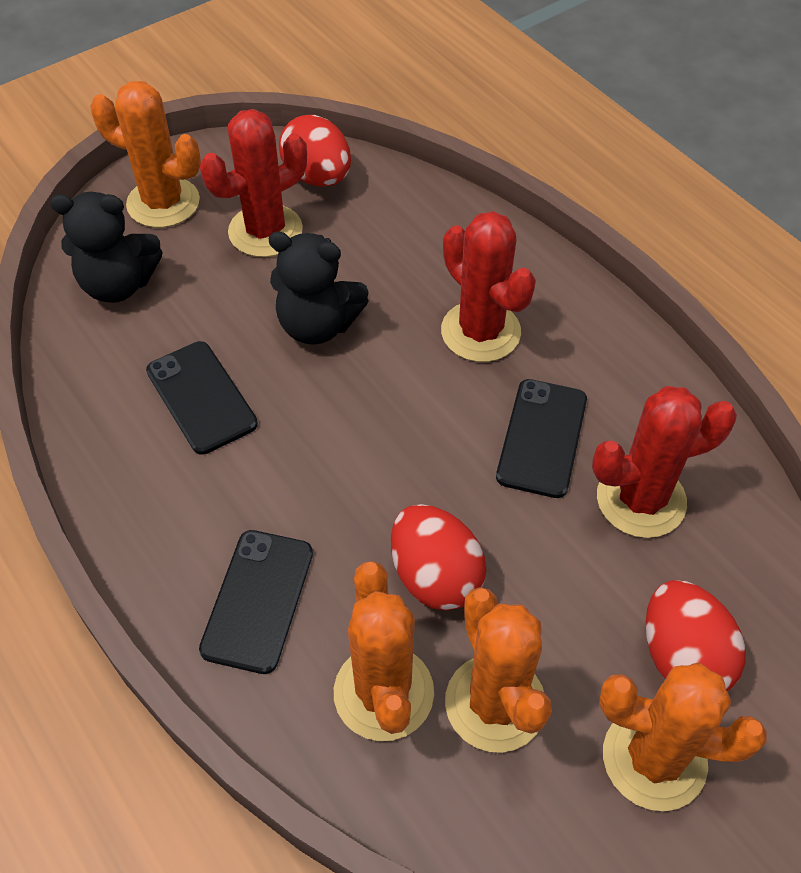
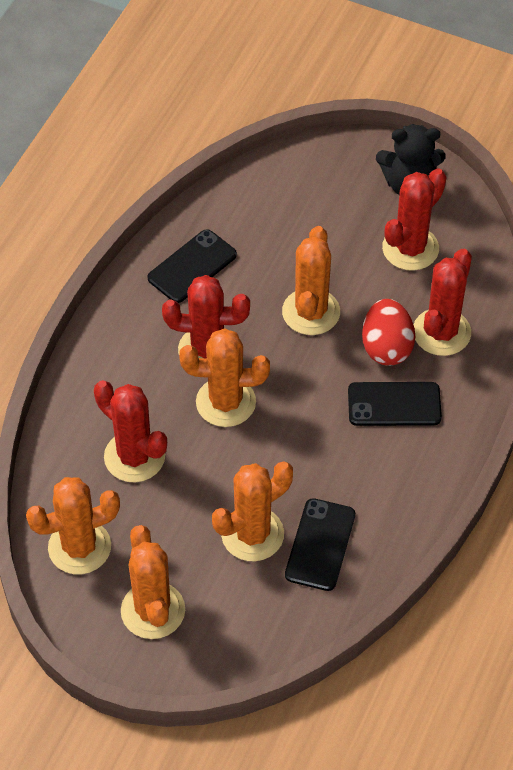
black teddy bear: 2 -> 1
orange cactus: 4 -> 5
red cactus: 3 -> 4
red egg: 3 -> 1

